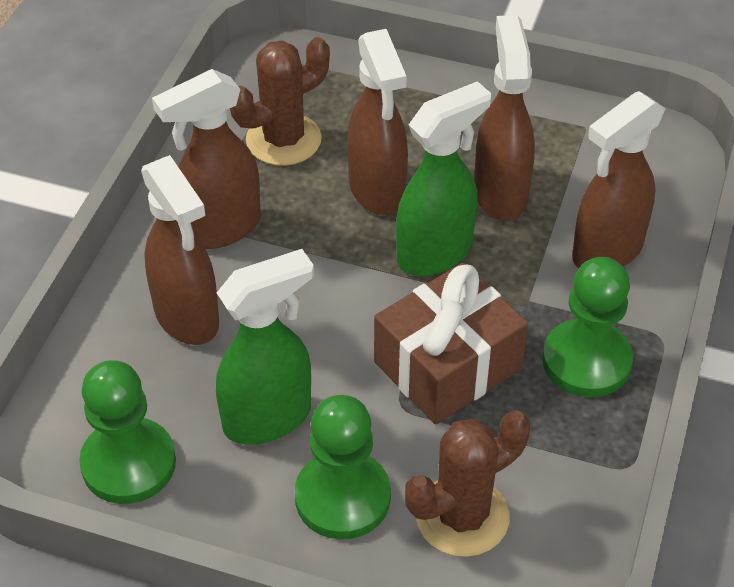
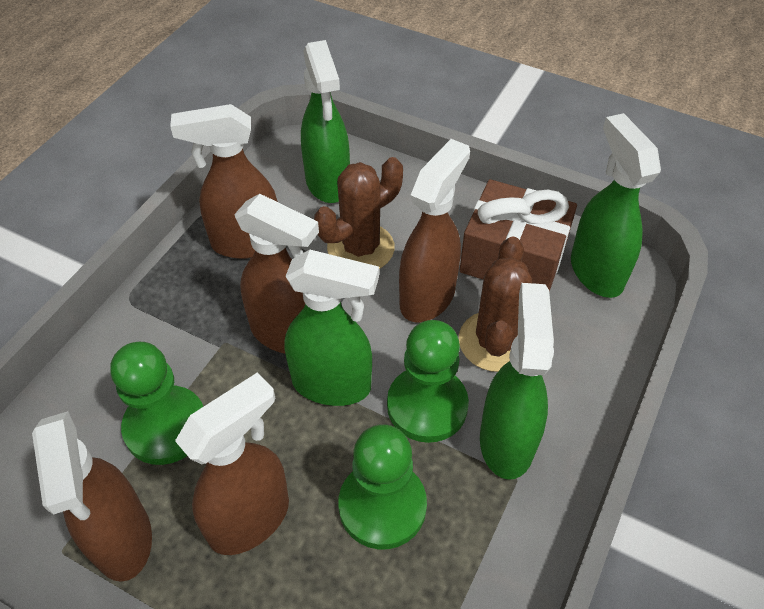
green spray bottle: 2 -> 4

